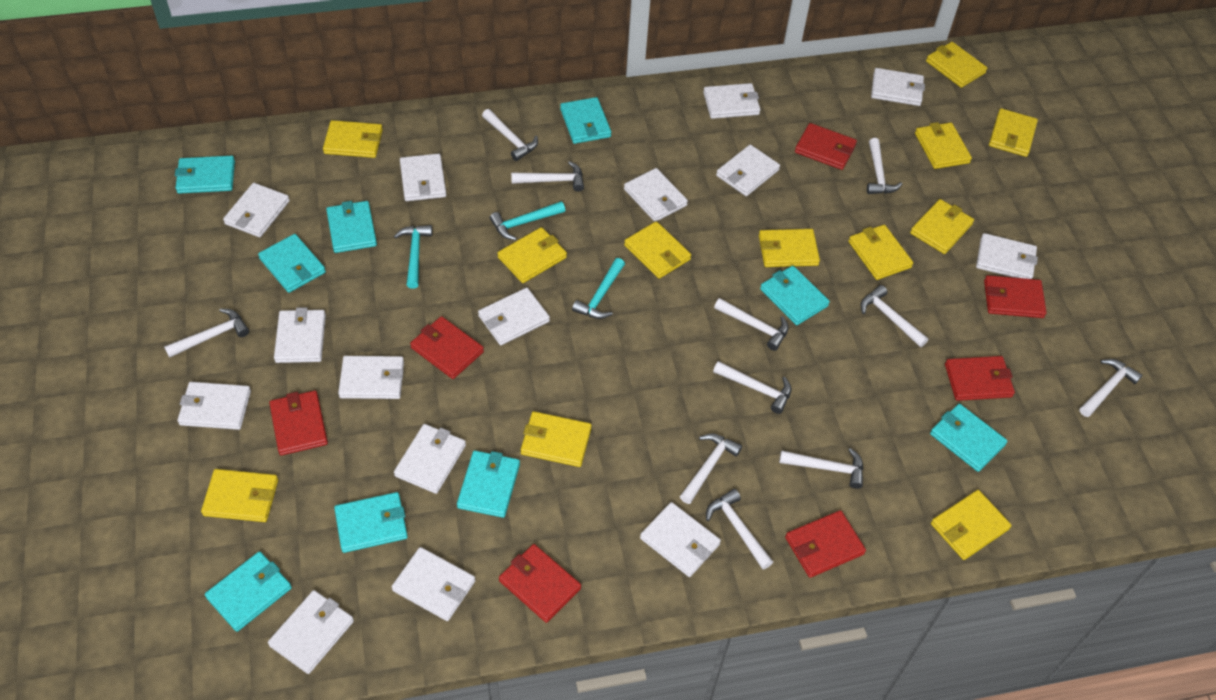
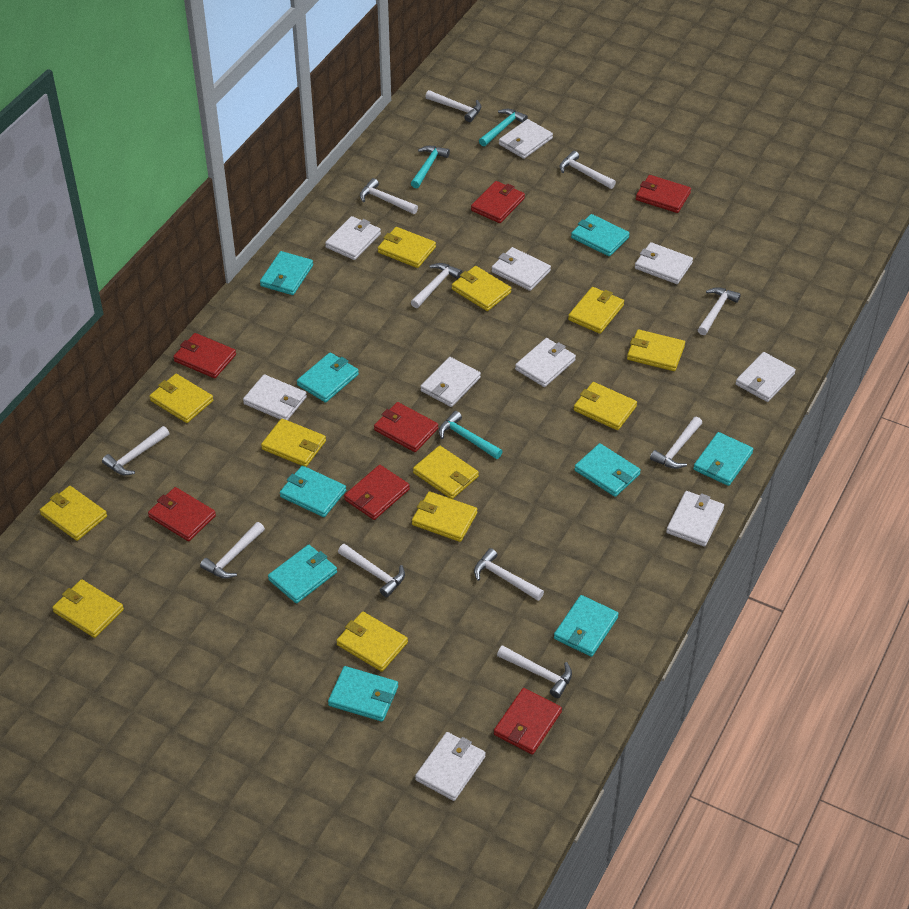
white wallet: 15 -> 10

